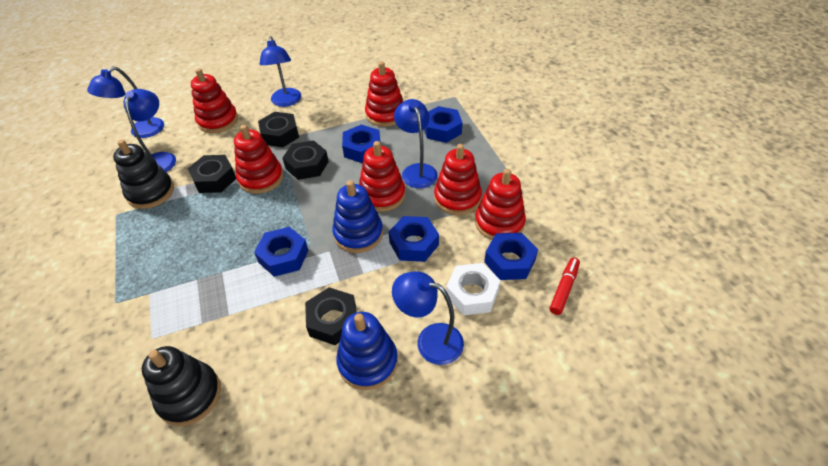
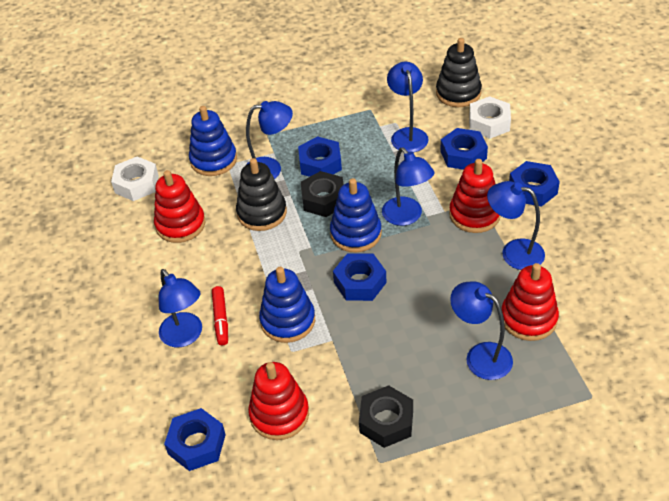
black nut: 4 -> 2
blue lamp: 5 -> 6
blue stacking toy: 2 -> 3
red stacking toy: 6 -> 4
white nut: 1 -> 2

